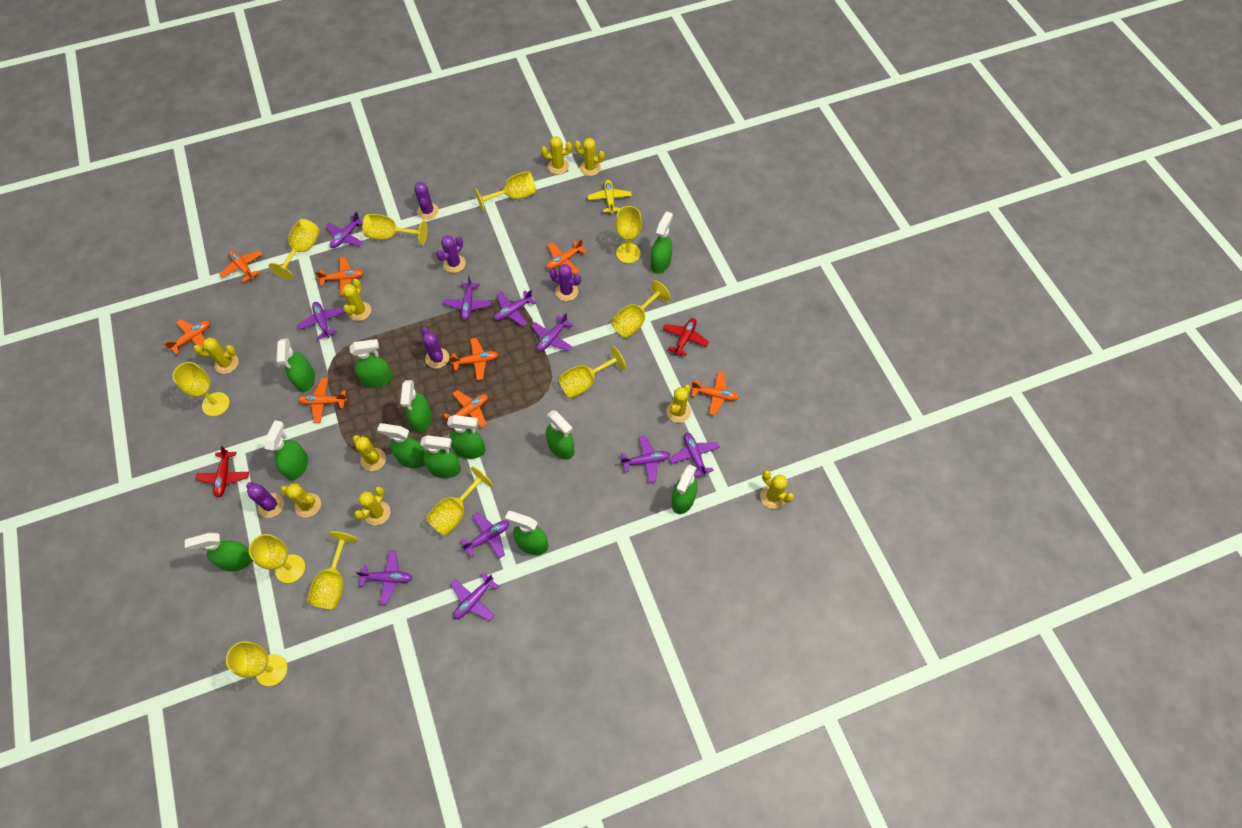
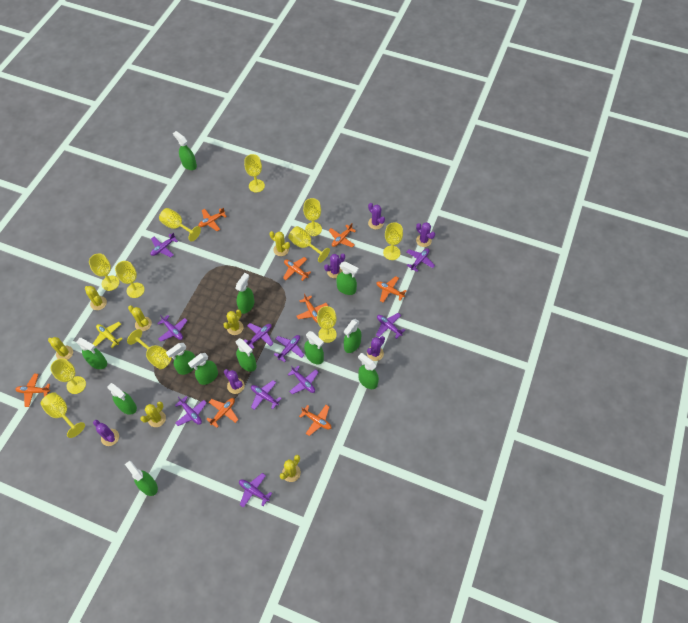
purple cactus: 5 -> 6
red plane: 2 -> 0
yellow cactus: 9 -> 7

